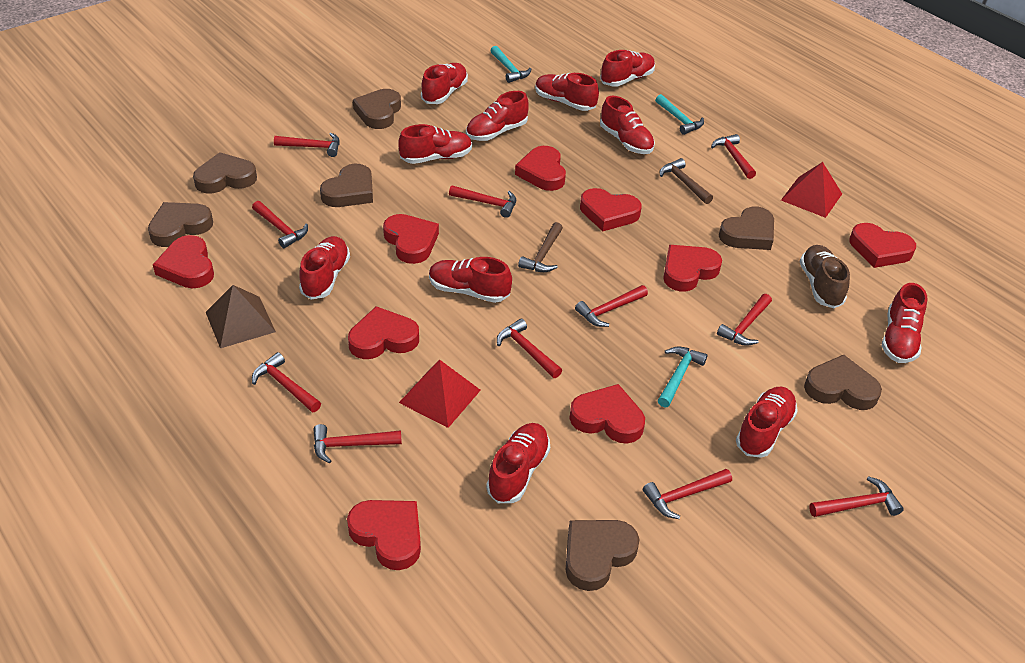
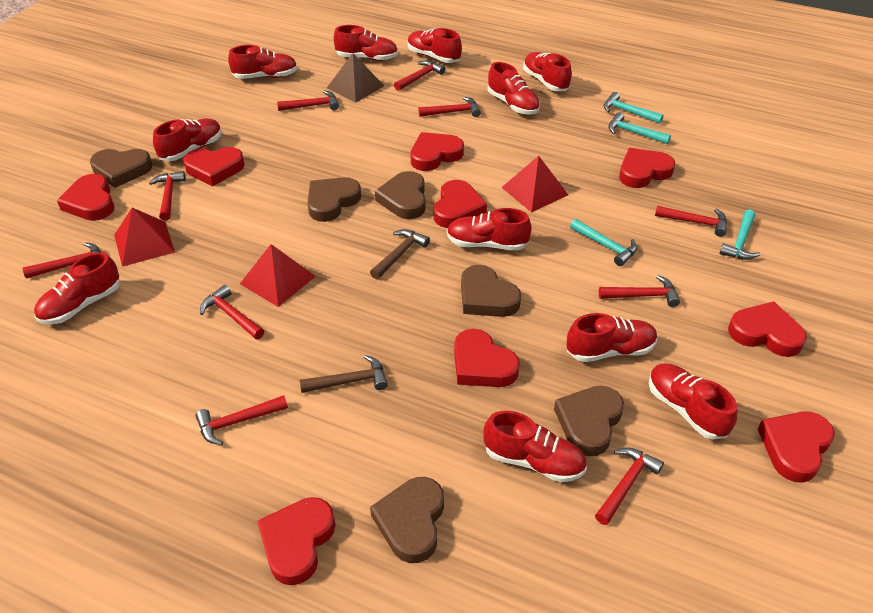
brown heart: 7 -> 6
brown shoe: 1 -> 0
red hammer: 11 -> 10
red pyramid: 2 -> 3
turquoise hammer: 3 -> 4

